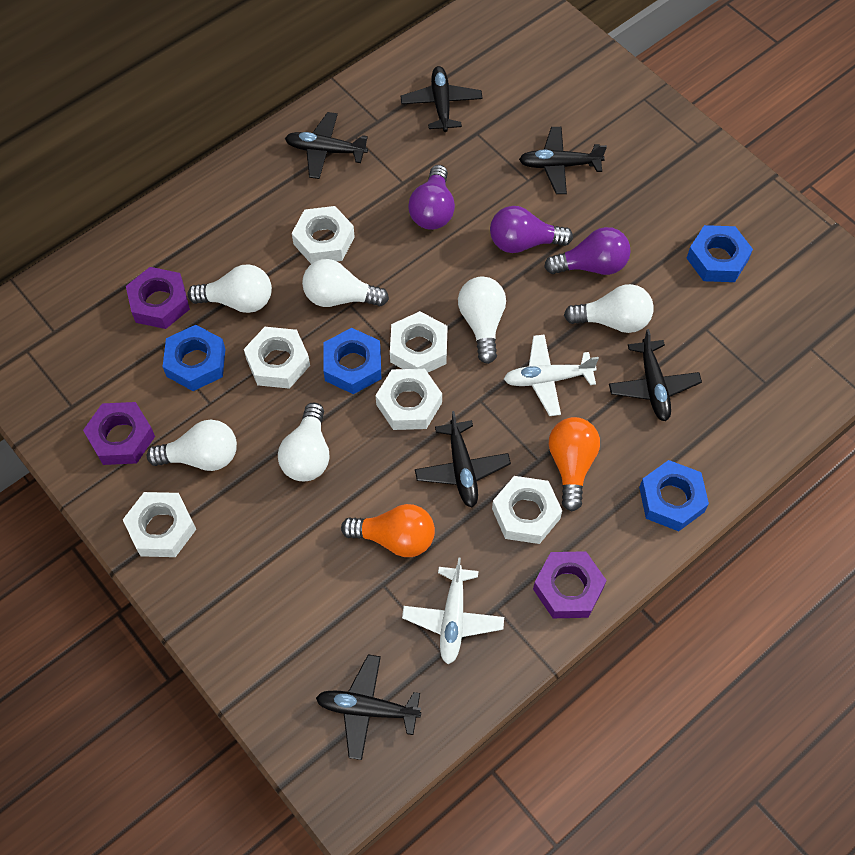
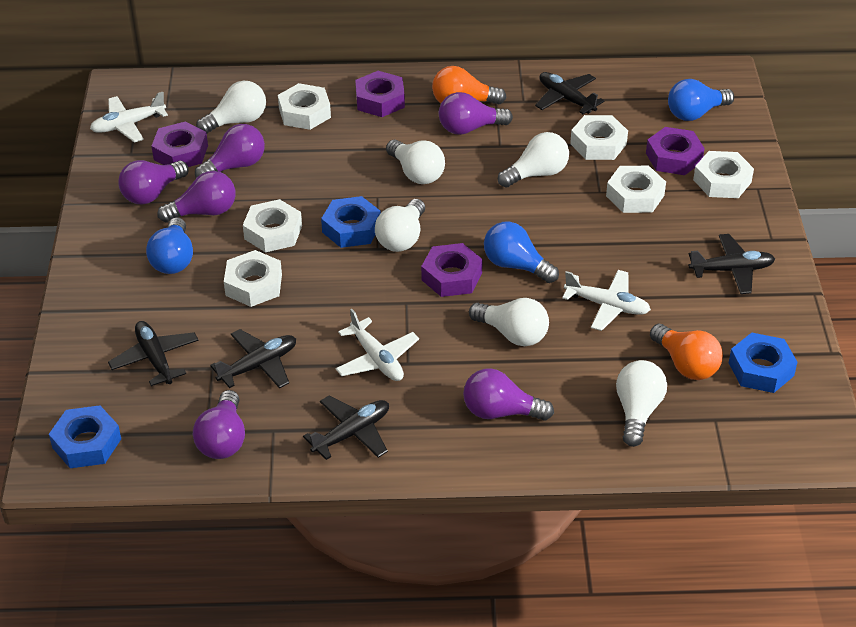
black plane: 6 -> 5
blue light bulb: 0 -> 3
blue nut: 4 -> 3
purple light bulb: 3 -> 6
purple nut: 3 -> 4
white plane: 2 -> 3

